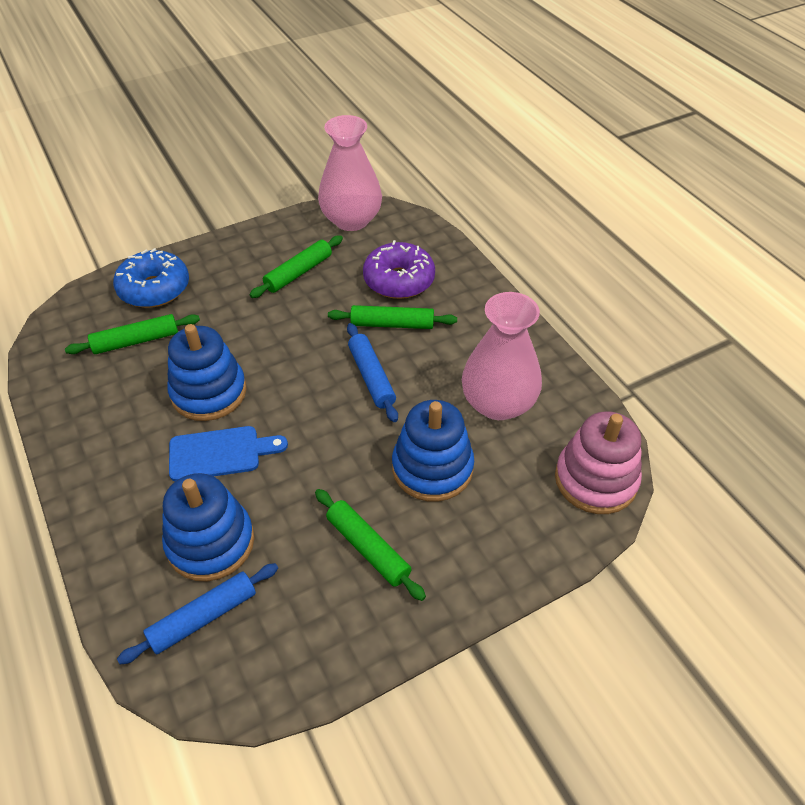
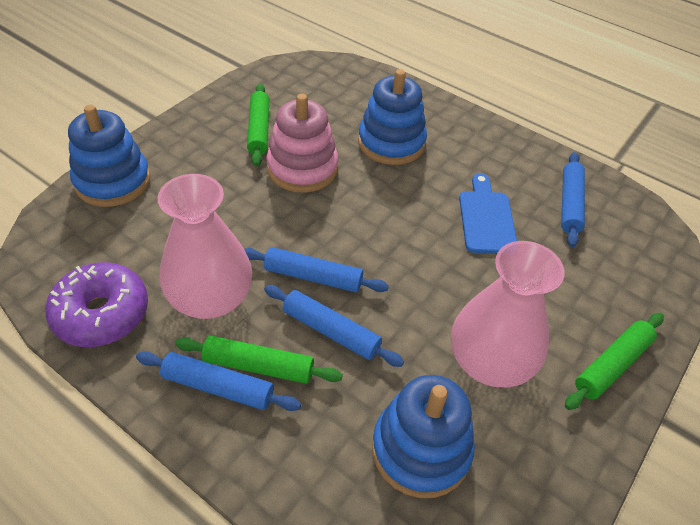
blue donut: 1 -> 0
blue rolling pin: 2 -> 4
green rolling pin: 4 -> 3

